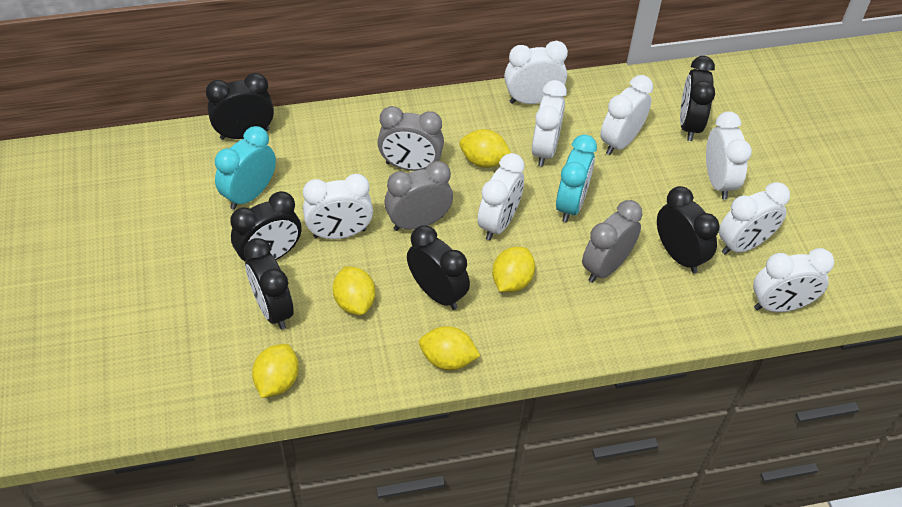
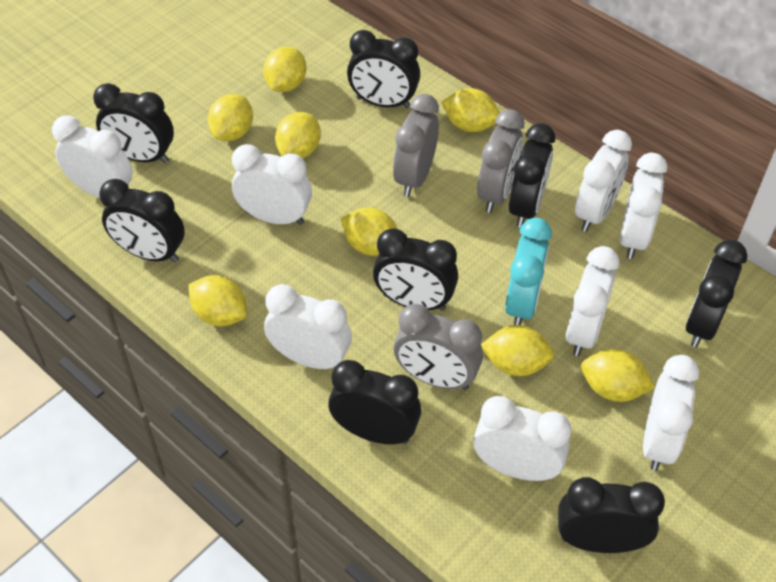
black clock: 6 -> 8
turquoise clock: 2 -> 1
yellow lemon: 5 -> 8

